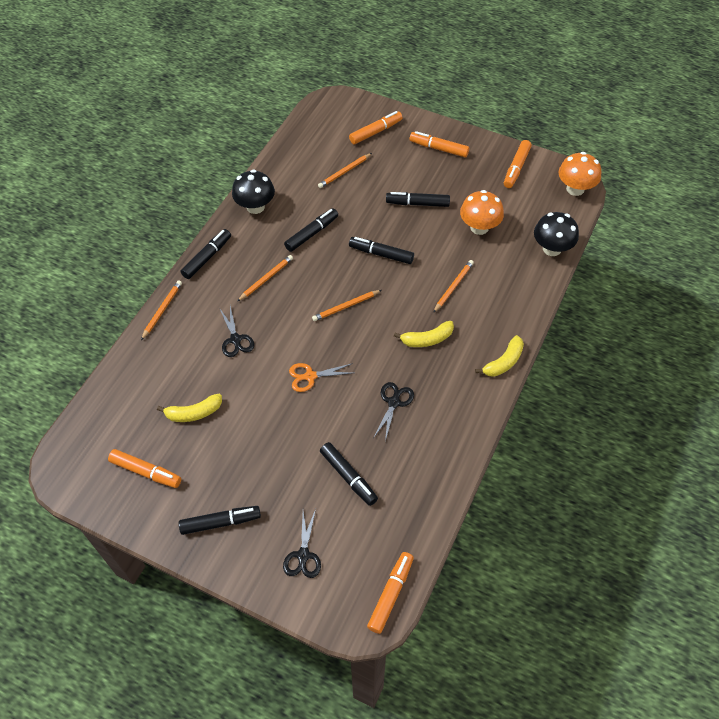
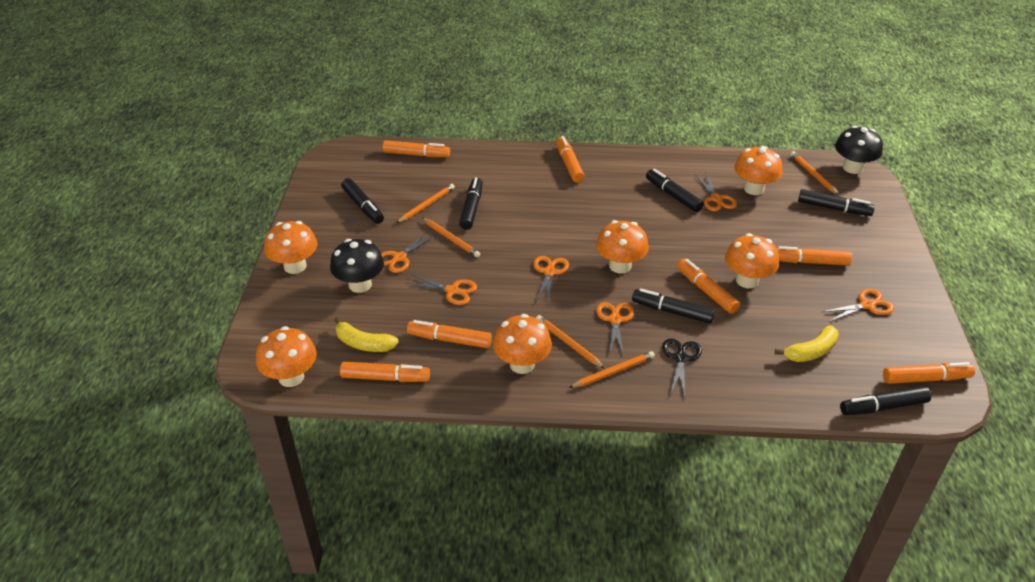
black scissors: 3 -> 1
orange marker: 5 -> 7
orange mushroom: 2 -> 6
orange scissors: 1 -> 6
yellow banana: 3 -> 2

